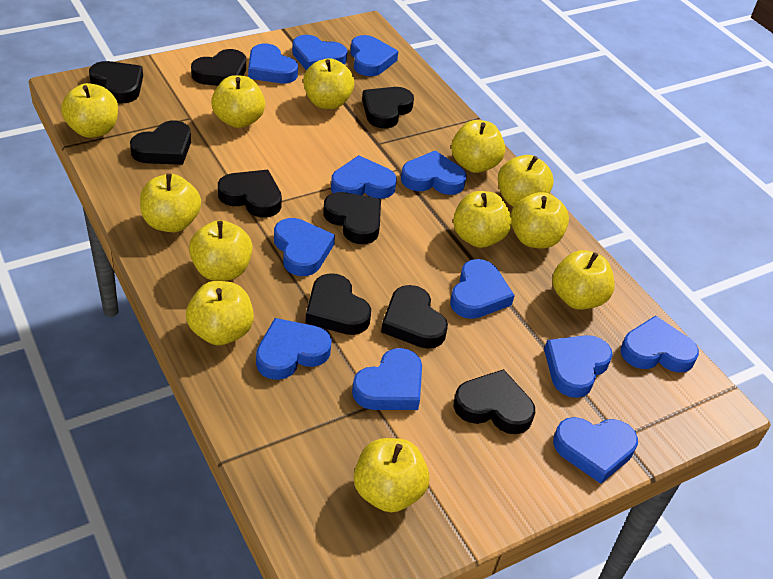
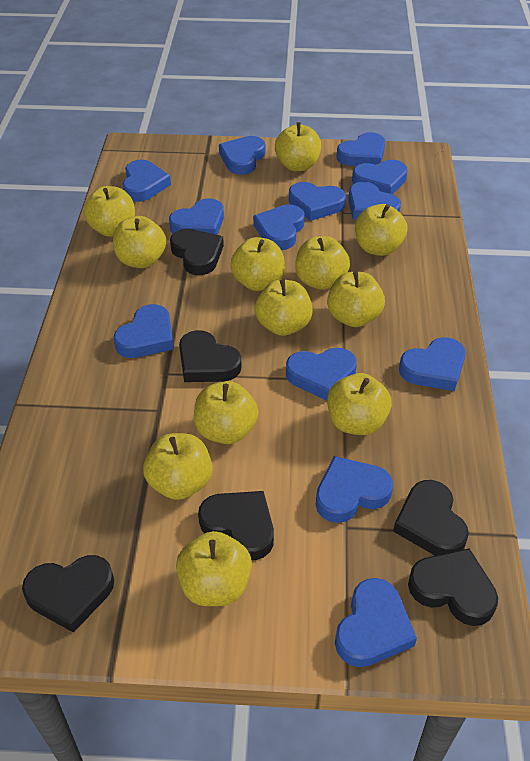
black heart: 9 -> 6
blue heart: 12 -> 13

